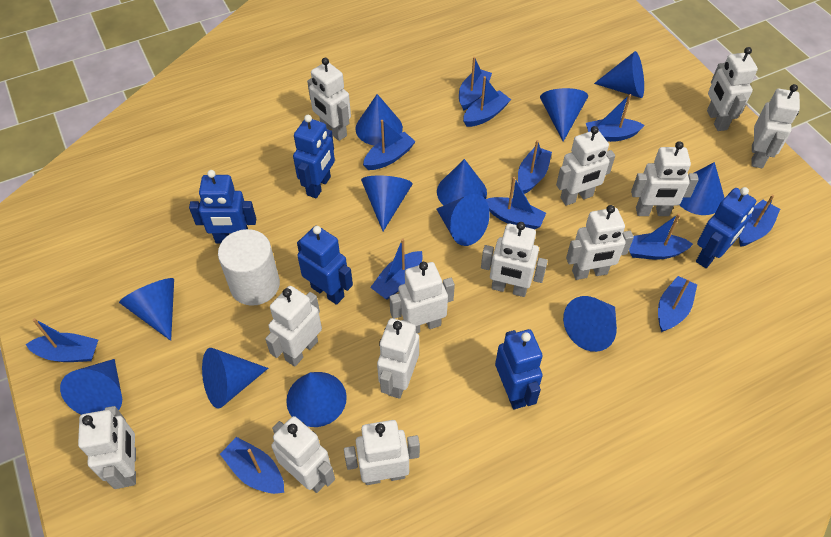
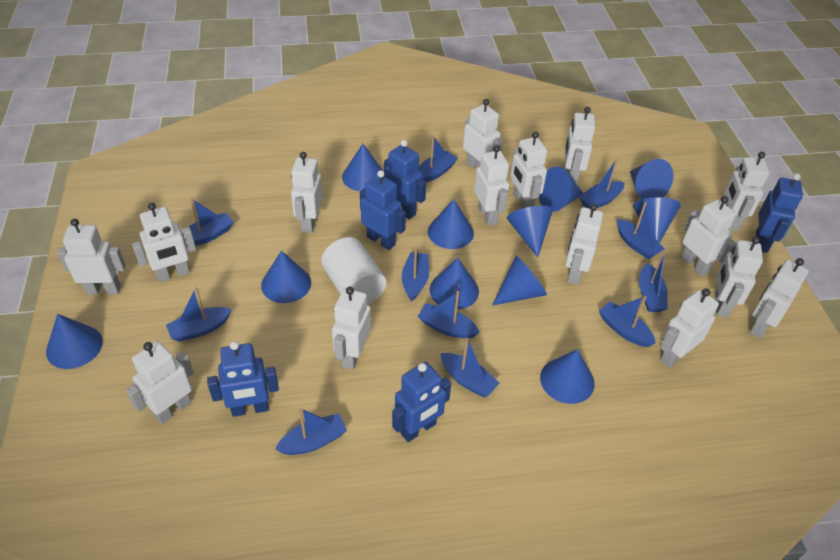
blue boat: 12 -> 11
blue cone: 12 -> 11
white robot: 13 -> 15

